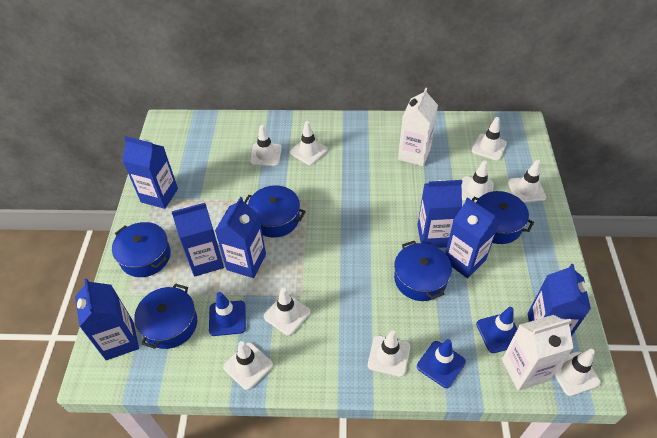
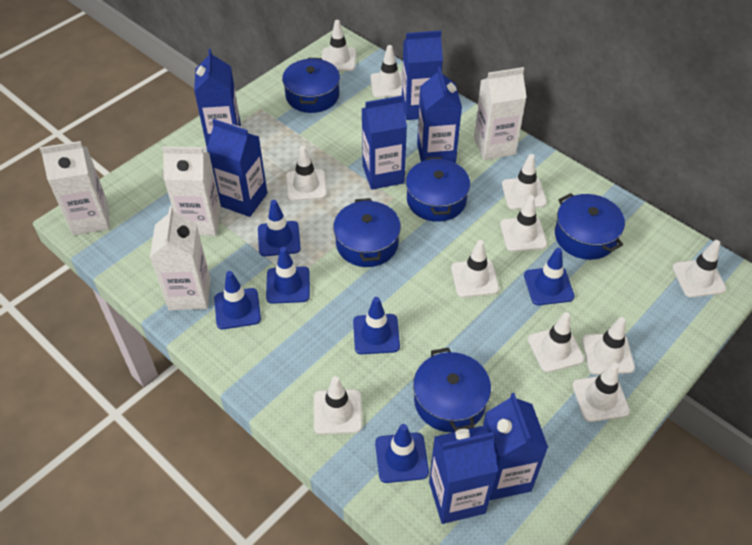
blue traffic cone: 3 -> 6
white carton: 2 -> 4
white traffic cone: 9 -> 11

